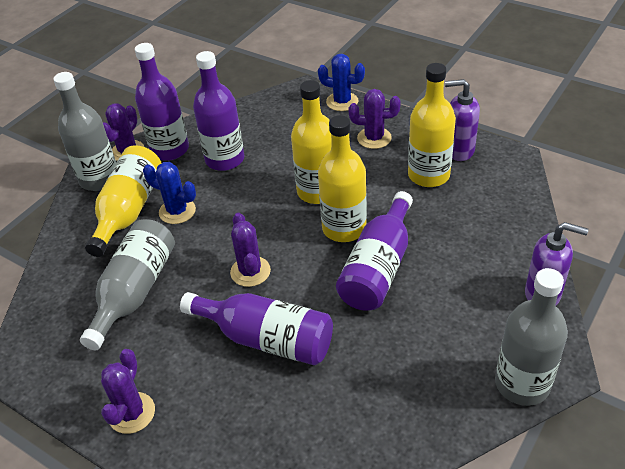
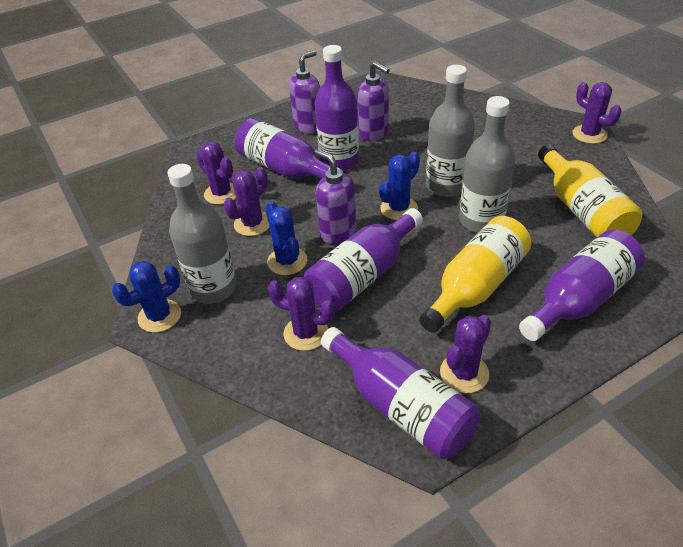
blue cactus: 2 -> 3
purple bottle: 4 -> 5
purple cactus: 4 -> 5
purple soap dispenser: 2 -> 3
yellow bottle: 4 -> 2

